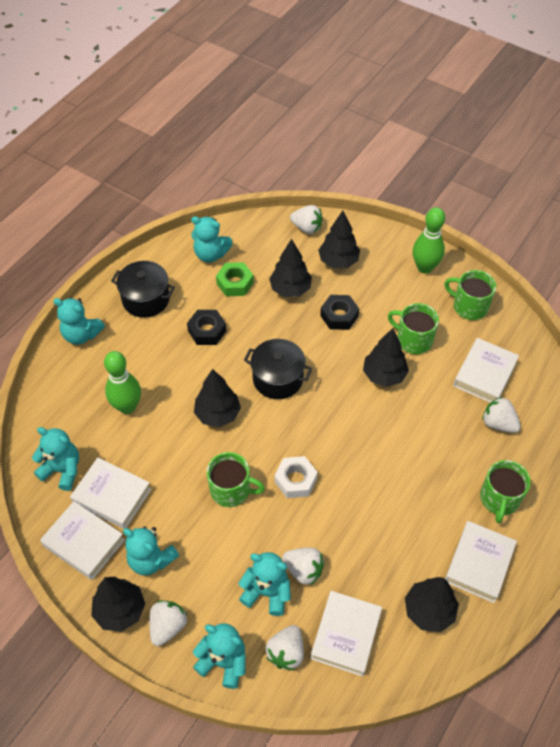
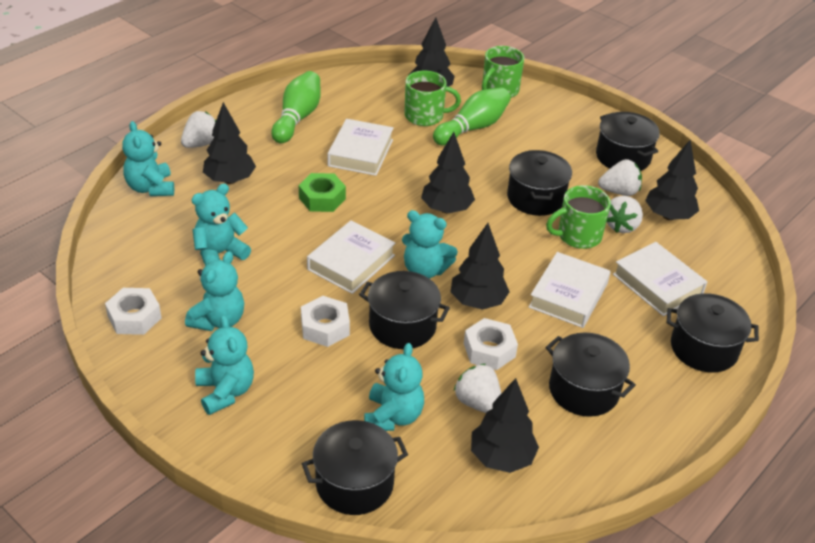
black nut: 2 -> 0
black pot: 2 -> 6
green mug: 4 -> 3
white book: 5 -> 4
white nut: 1 -> 3
white strawberry: 5 -> 4

